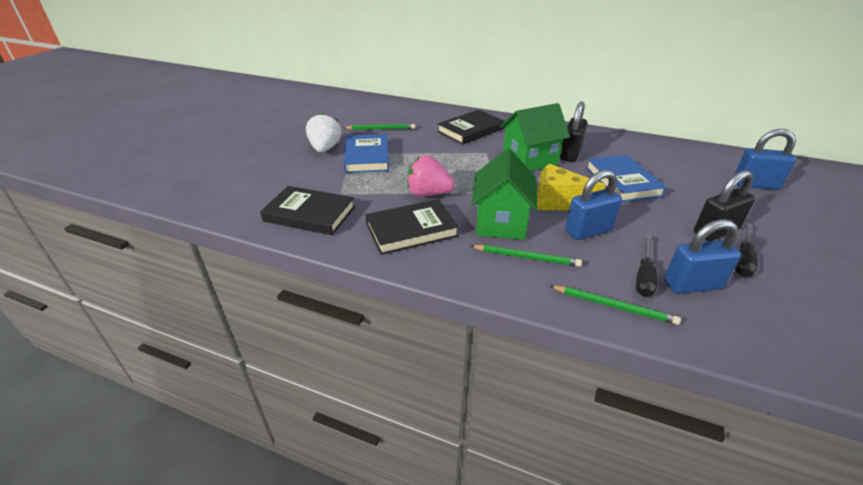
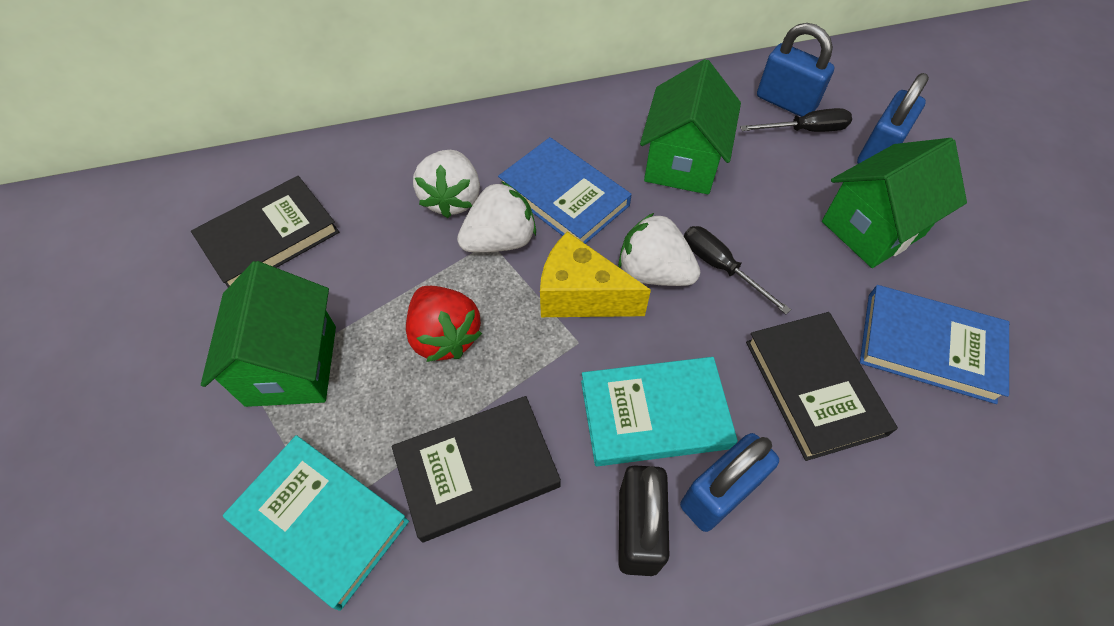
black padlock: 2 -> 1
green house: 2 -> 3
green pencil: 3 -> 0
pink strawberry: 1 -> 0
red strawberry: 0 -> 1
turquoise book: 0 -> 2
white strawberry: 1 -> 3

